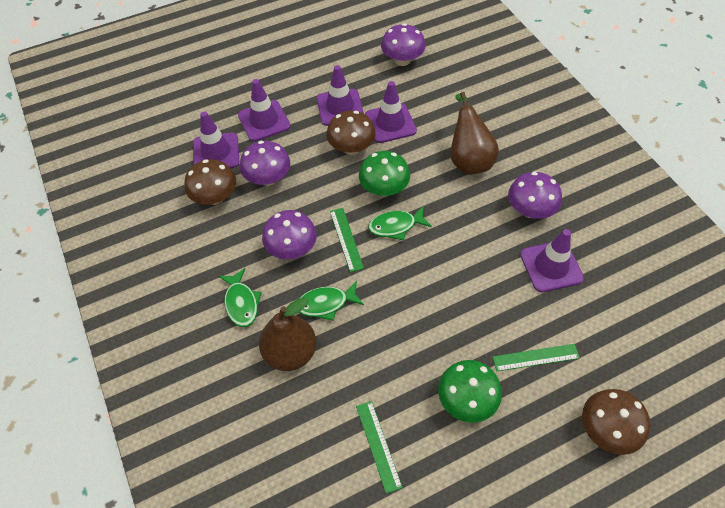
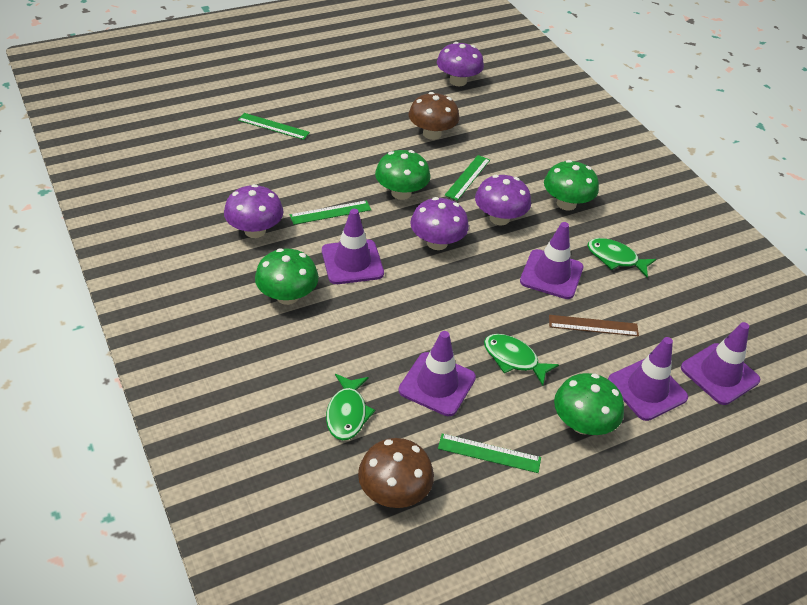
brown mushroom: 3 -> 2
brown pear: 2 -> 0
brown ruler: 0 -> 1
green mushroom: 2 -> 4
green ruler: 3 -> 4

